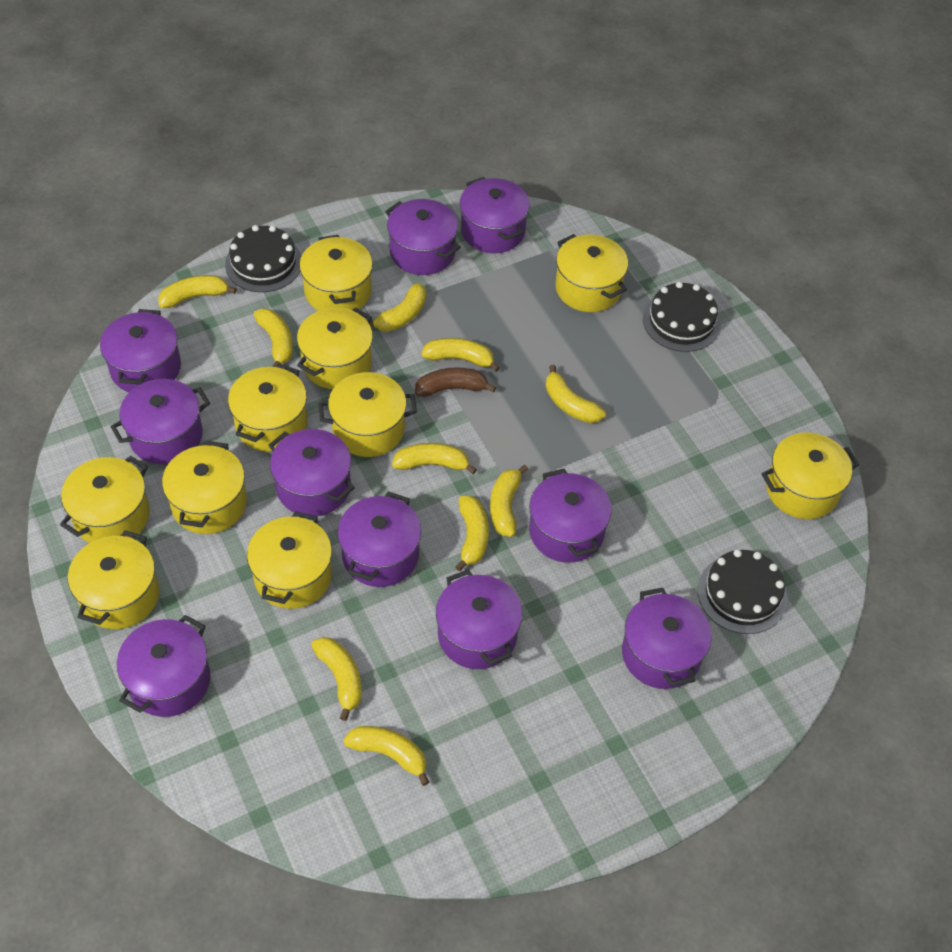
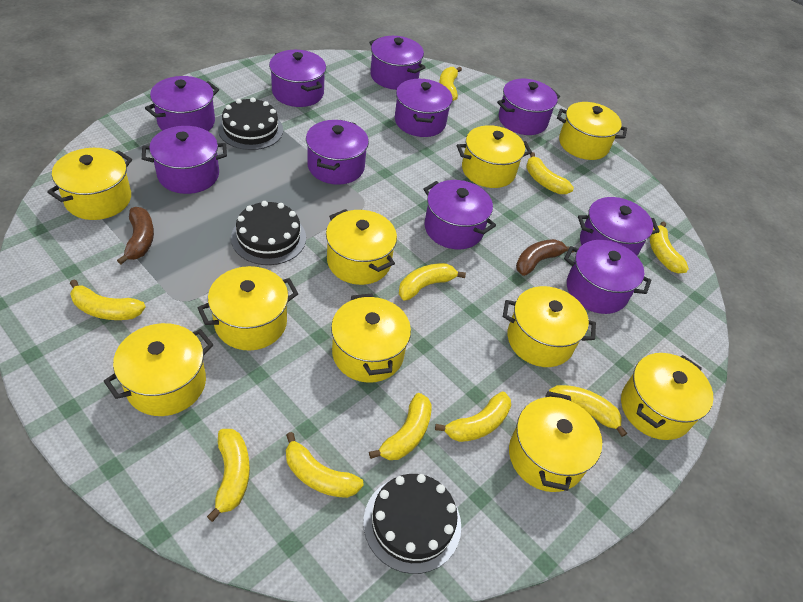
brown banana: 1 -> 2

